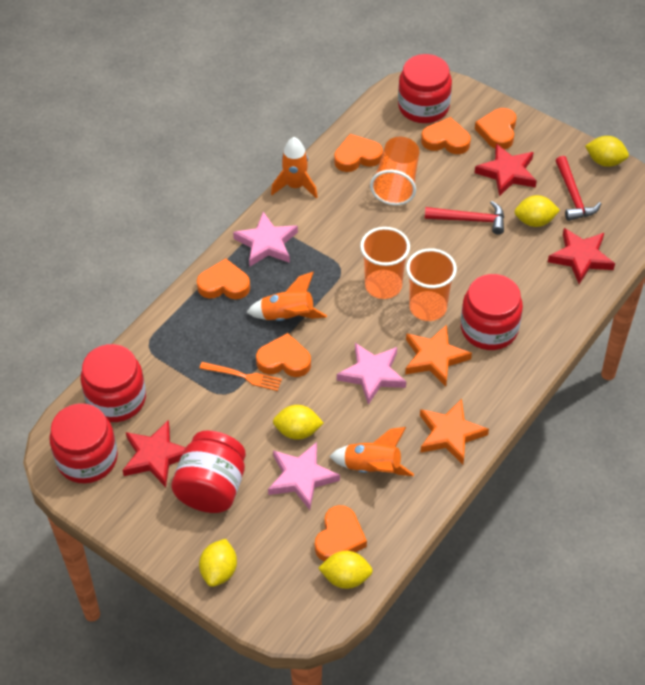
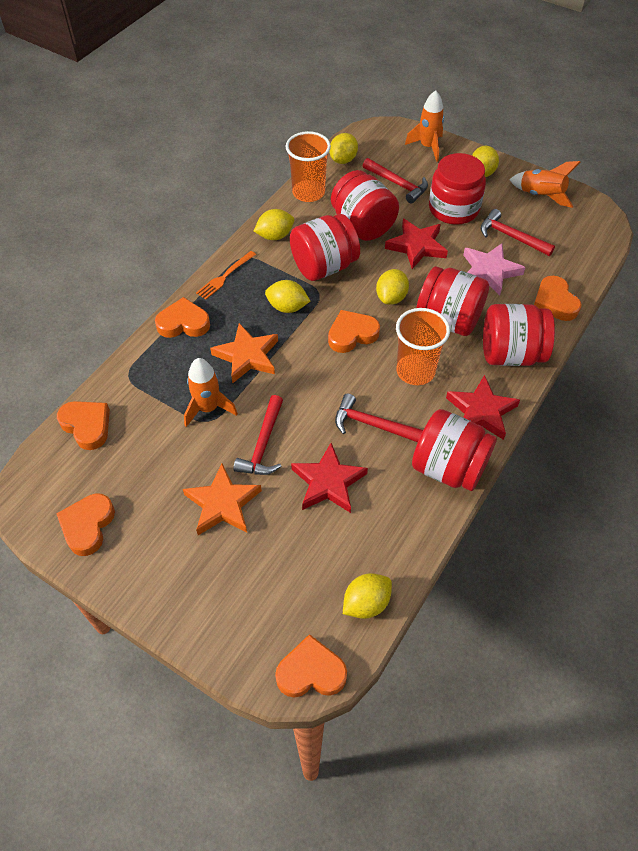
orange cup: 3 -> 2
pink star: 3 -> 1
red hammer: 2 -> 4
red jar: 5 -> 6
yellow lemon: 5 -> 6

